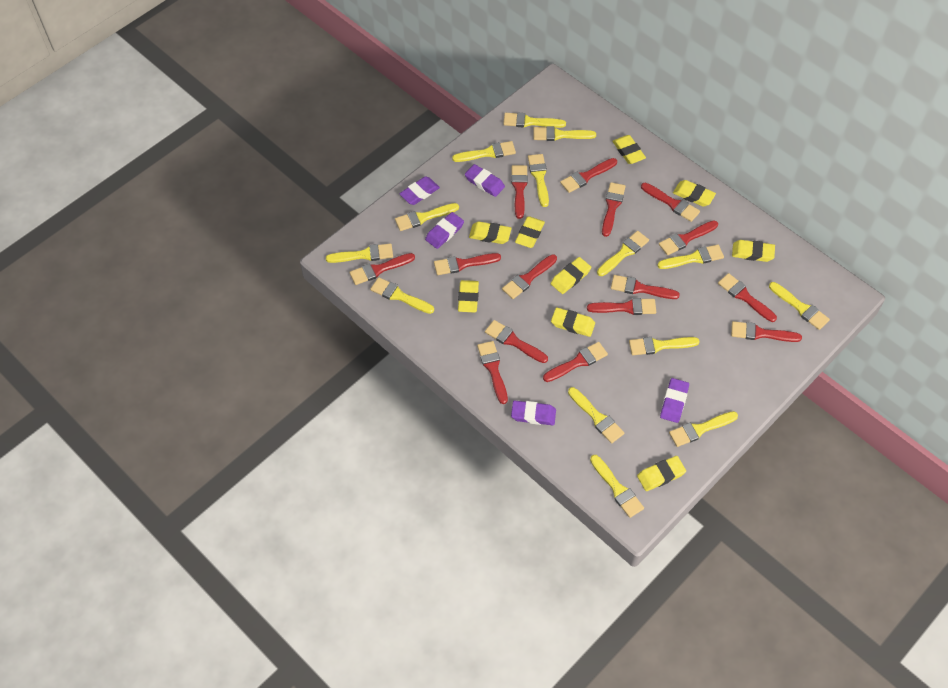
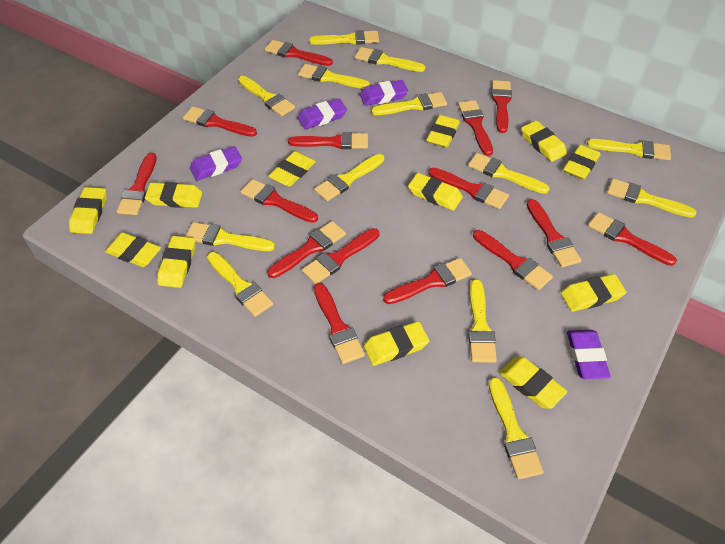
purple eraser: 5 -> 4
yellow brush: 14 -> 13
yellow eraser: 9 -> 12

